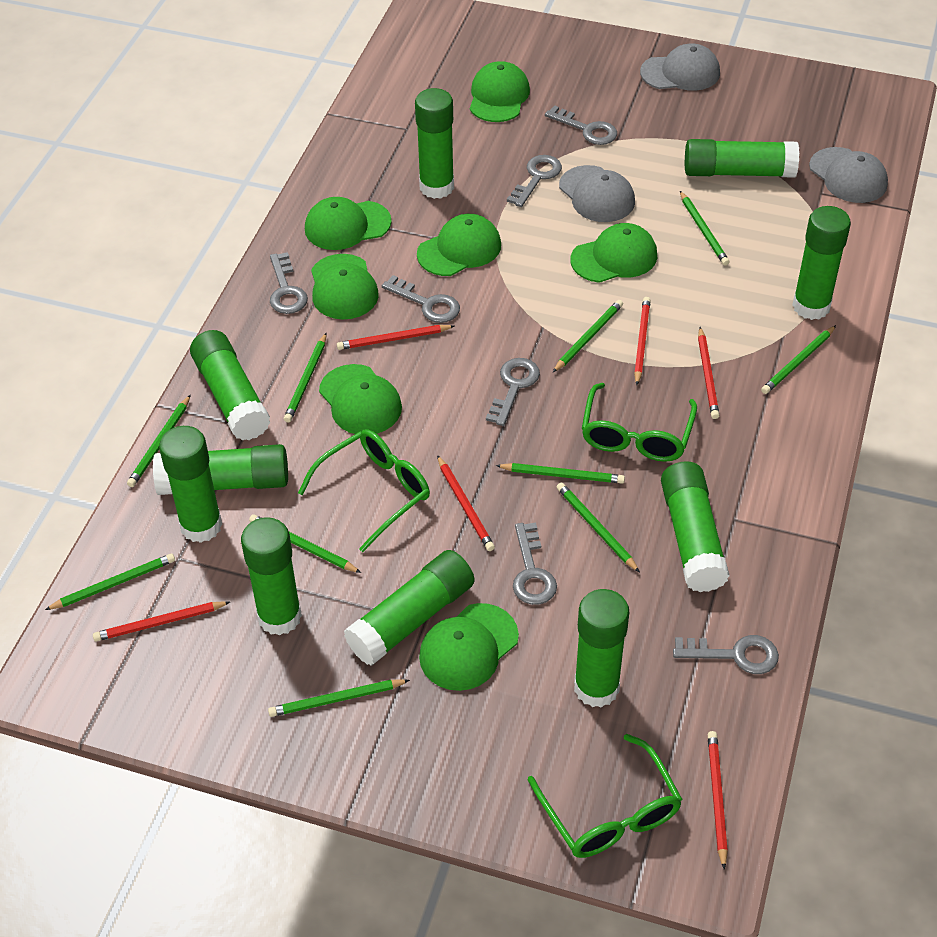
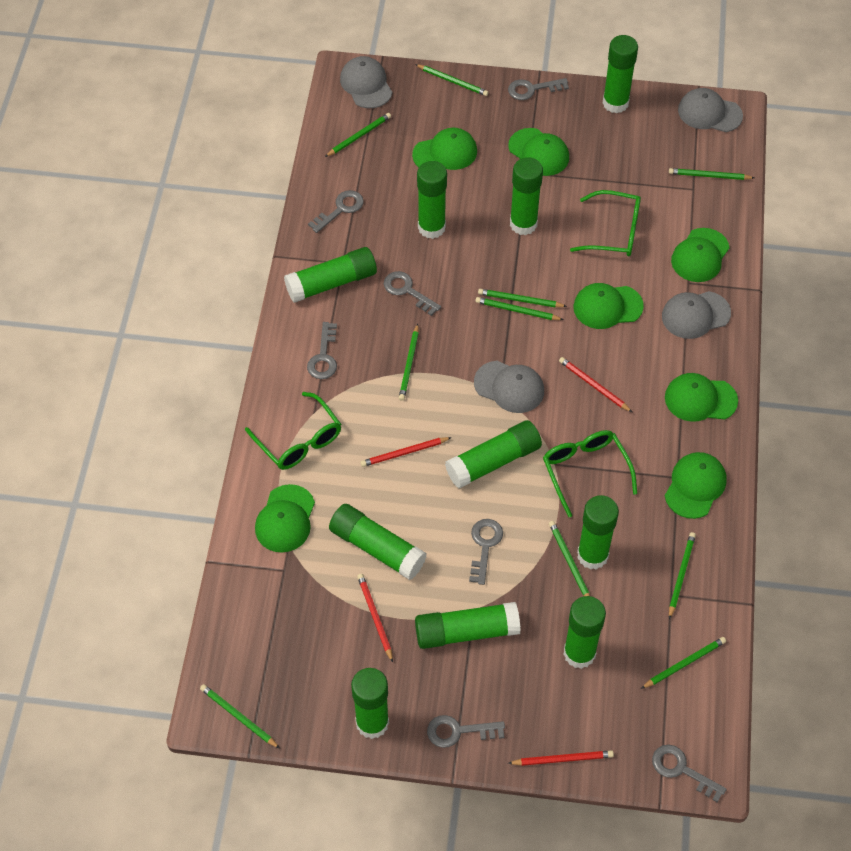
grey cap: 3 -> 4
red pencil: 6 -> 4

